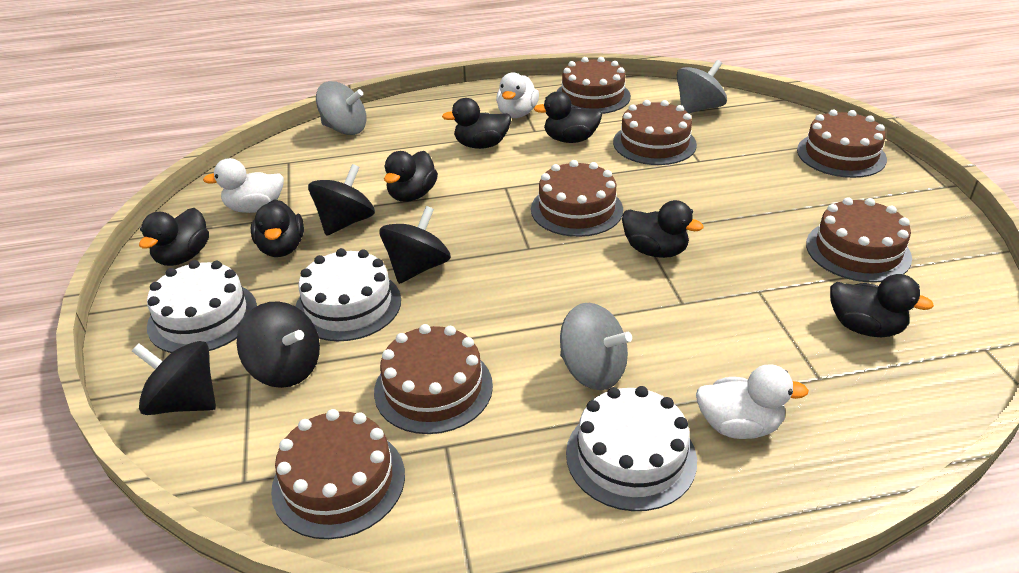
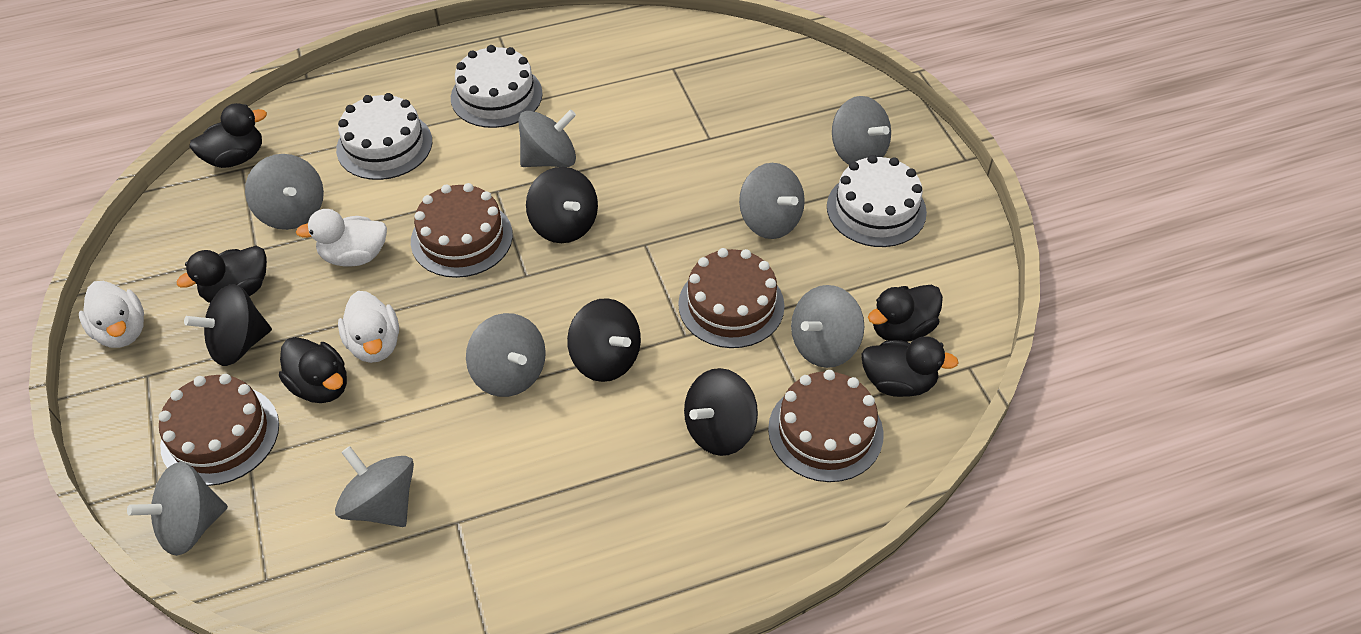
black duck: 7 -> 5
brown cake: 7 -> 4
grey spinning top: 3 -> 8

